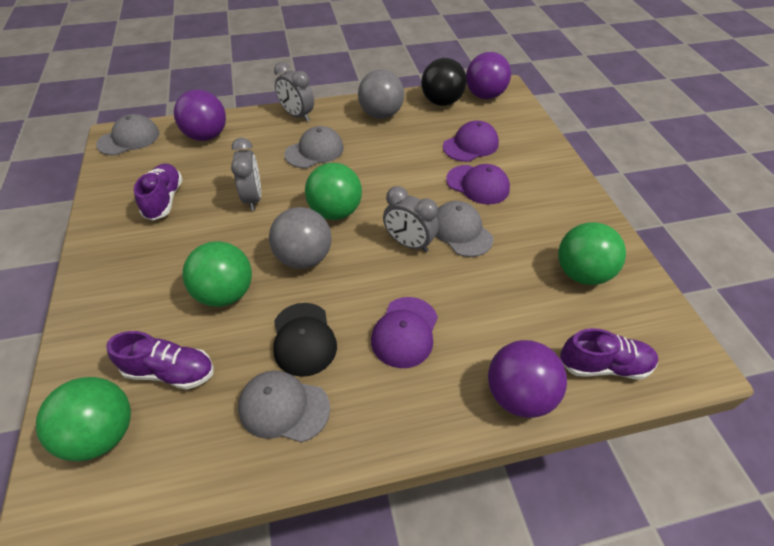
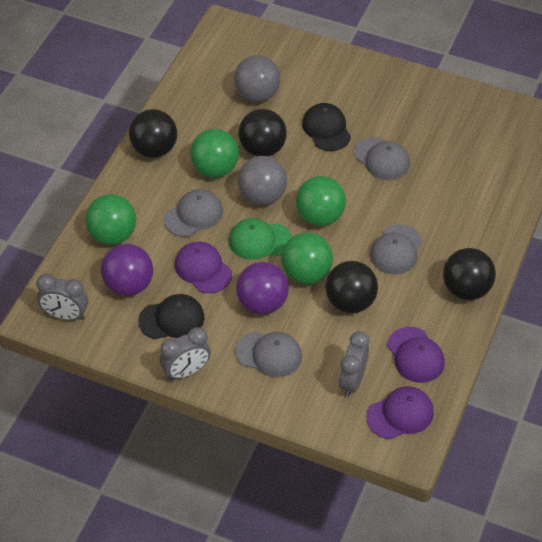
black ball: 1 -> 4
black cap: 1 -> 2
green cap: 0 -> 1
purple ball: 3 -> 2
purple shoe: 3 -> 0

